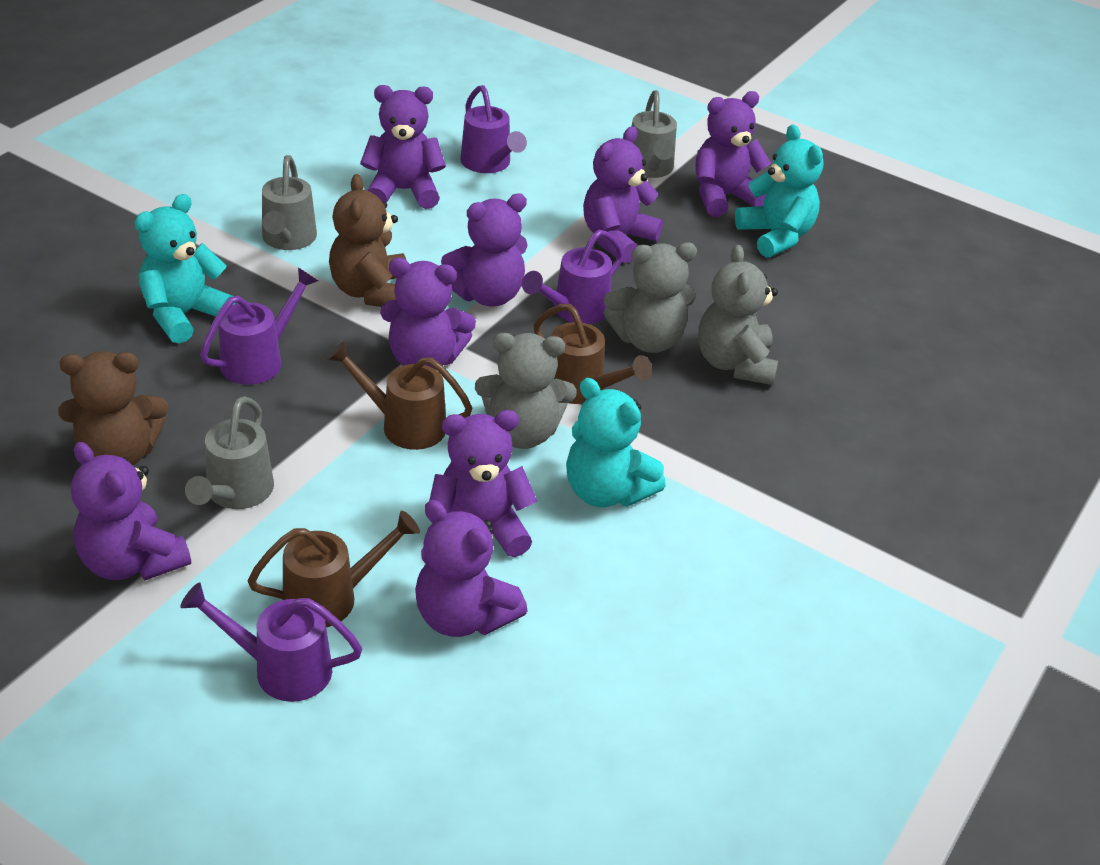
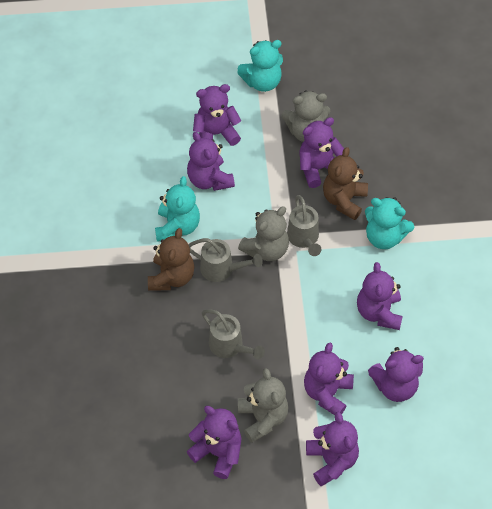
brown watering can: 3 -> 0
purple watering can: 4 -> 0

